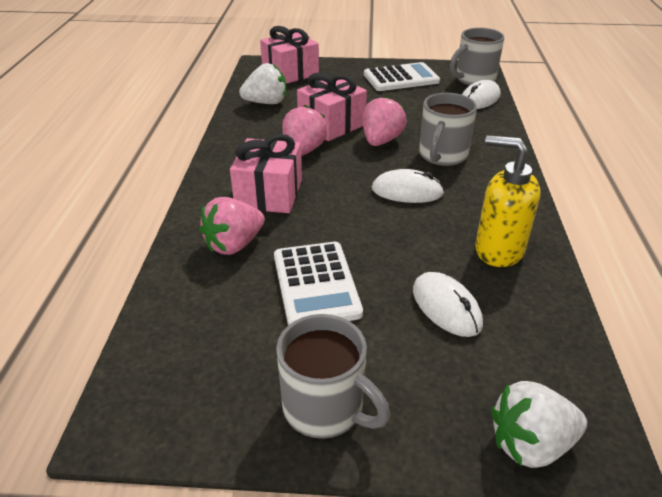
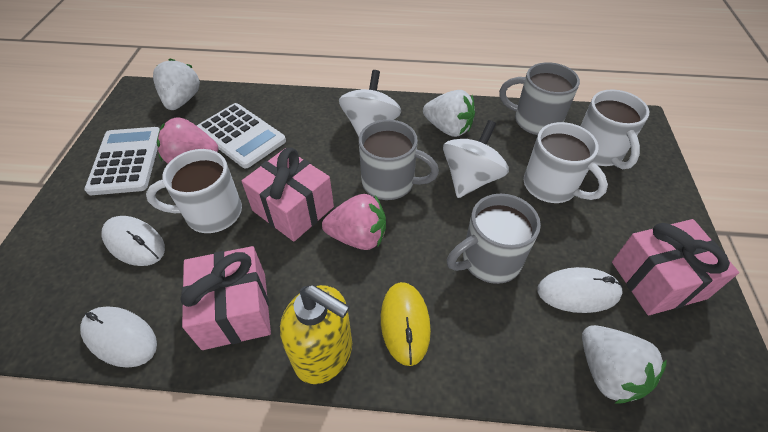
pink strawberry: 3 -> 2
white mug: 0 -> 3
white spinning top: 0 -> 2
white strawberry: 2 -> 3
yellow mouse: 0 -> 1

